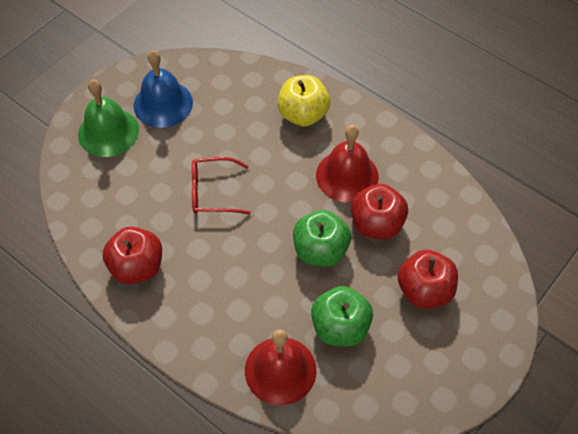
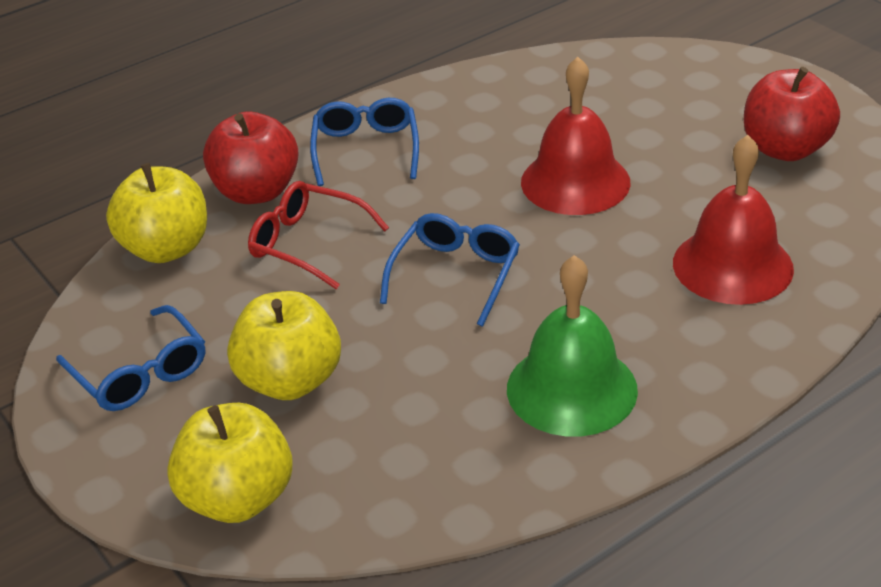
blue bell: 1 -> 0
blue glasses: 0 -> 3
green apple: 2 -> 0
red apple: 3 -> 2
yellow apple: 1 -> 3

